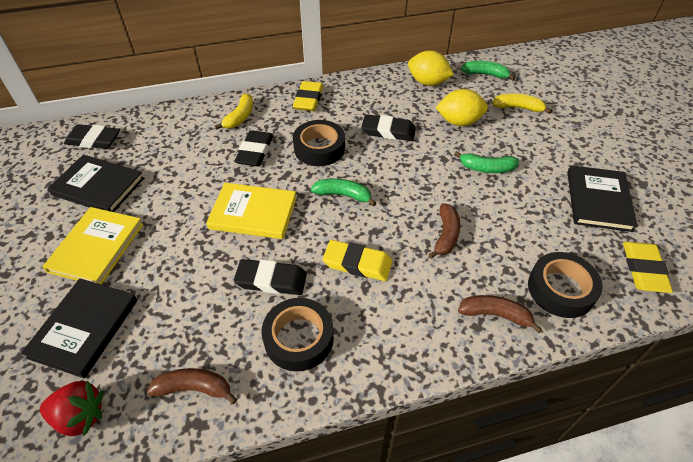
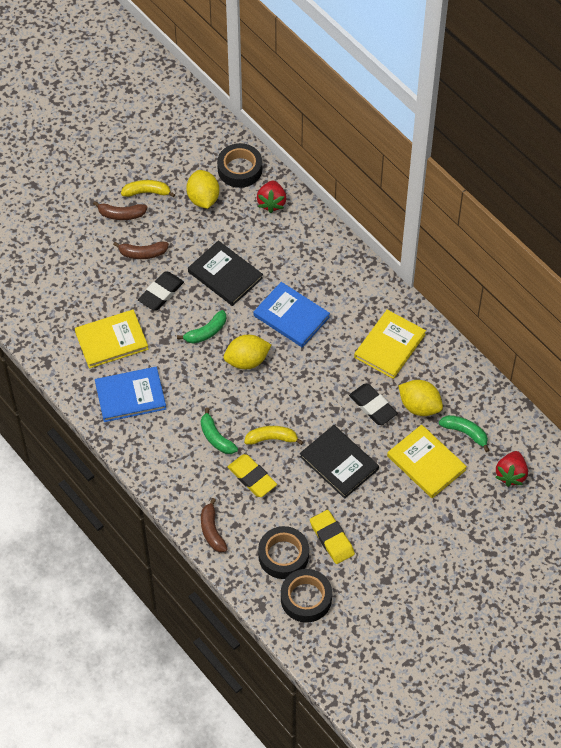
black book: 3 -> 2
black eraser: 4 -> 2
blue book: 0 -> 2
red strawberry: 1 -> 2
yellow book: 2 -> 3
yellow eraser: 3 -> 2
yellow lemon: 2 -> 3

